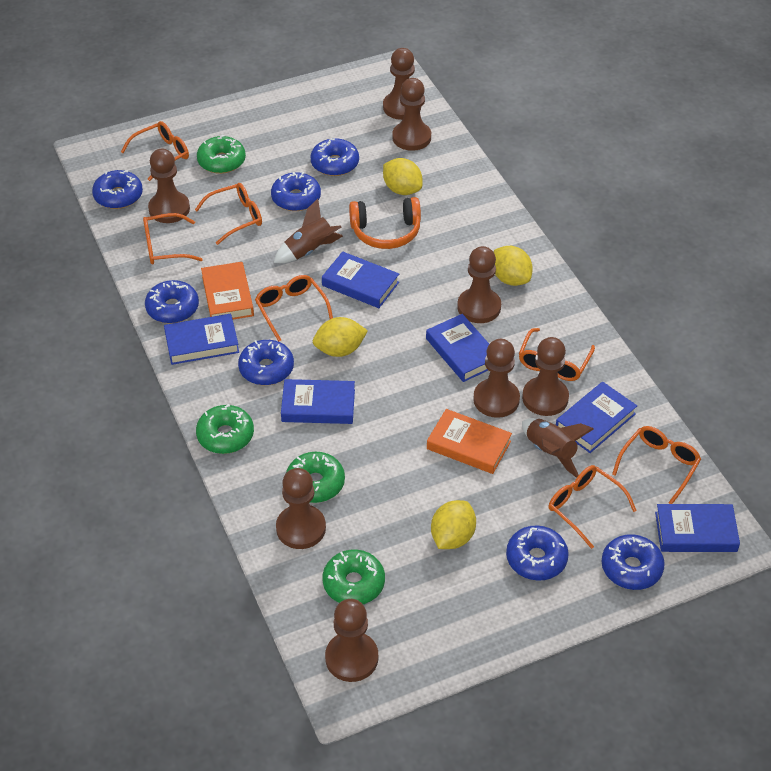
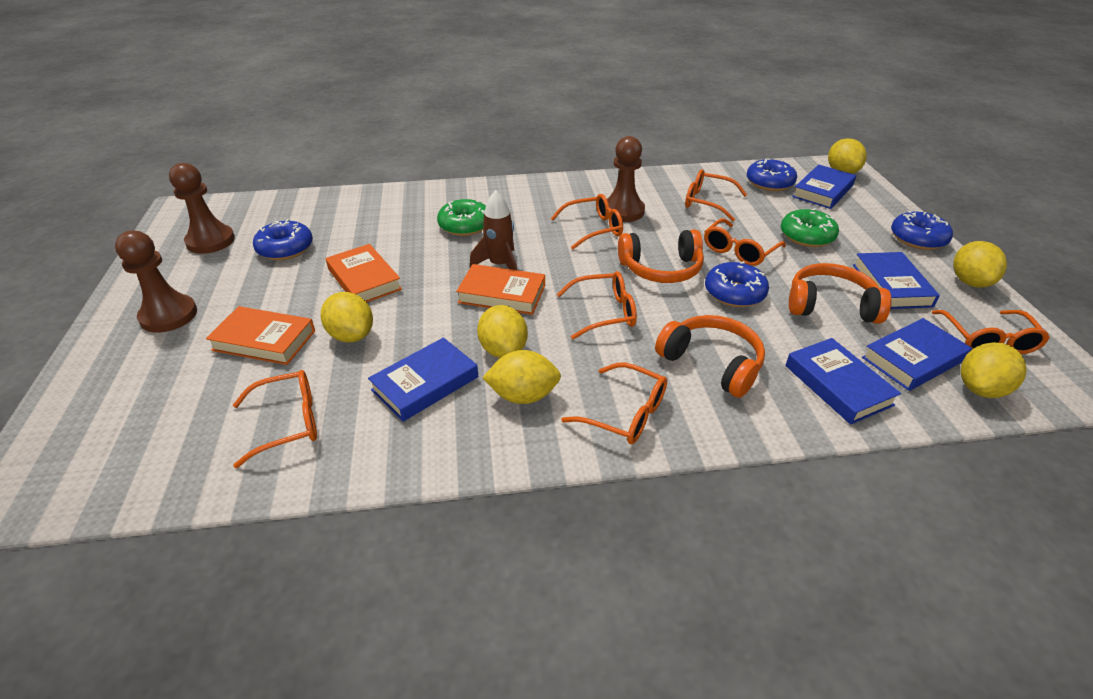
blue book: 6 -> 5
blue donut: 7 -> 4
brown pawn: 8 -> 3
brown rocket: 2 -> 1
green donut: 4 -> 2
orange book: 2 -> 3
orange headphones: 1 -> 3
yellow lemon: 4 -> 6

